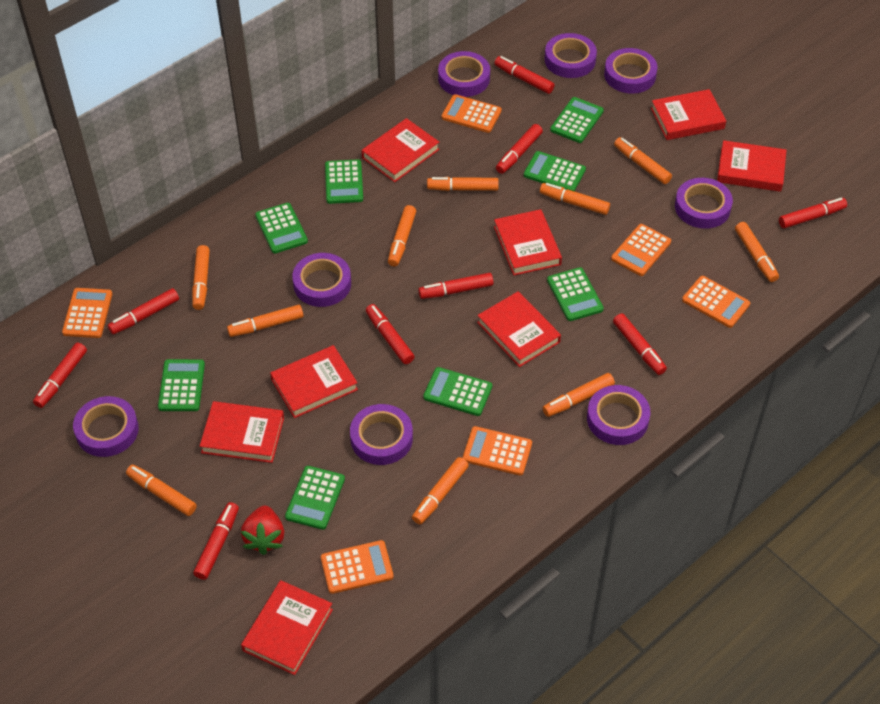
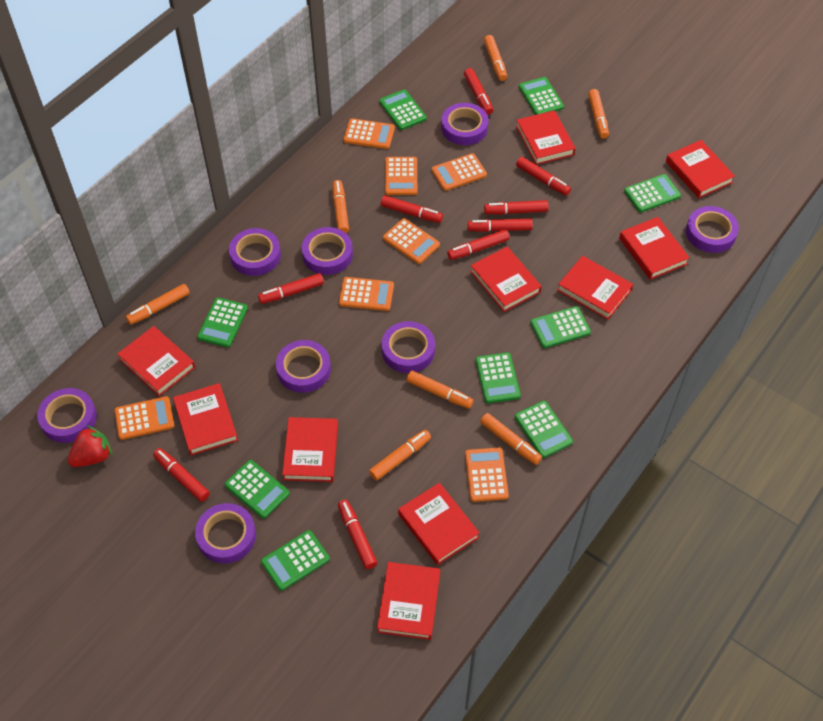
green calculator: 8 -> 9
orange calculator: 6 -> 7
orange marker: 10 -> 7
red book: 8 -> 10

